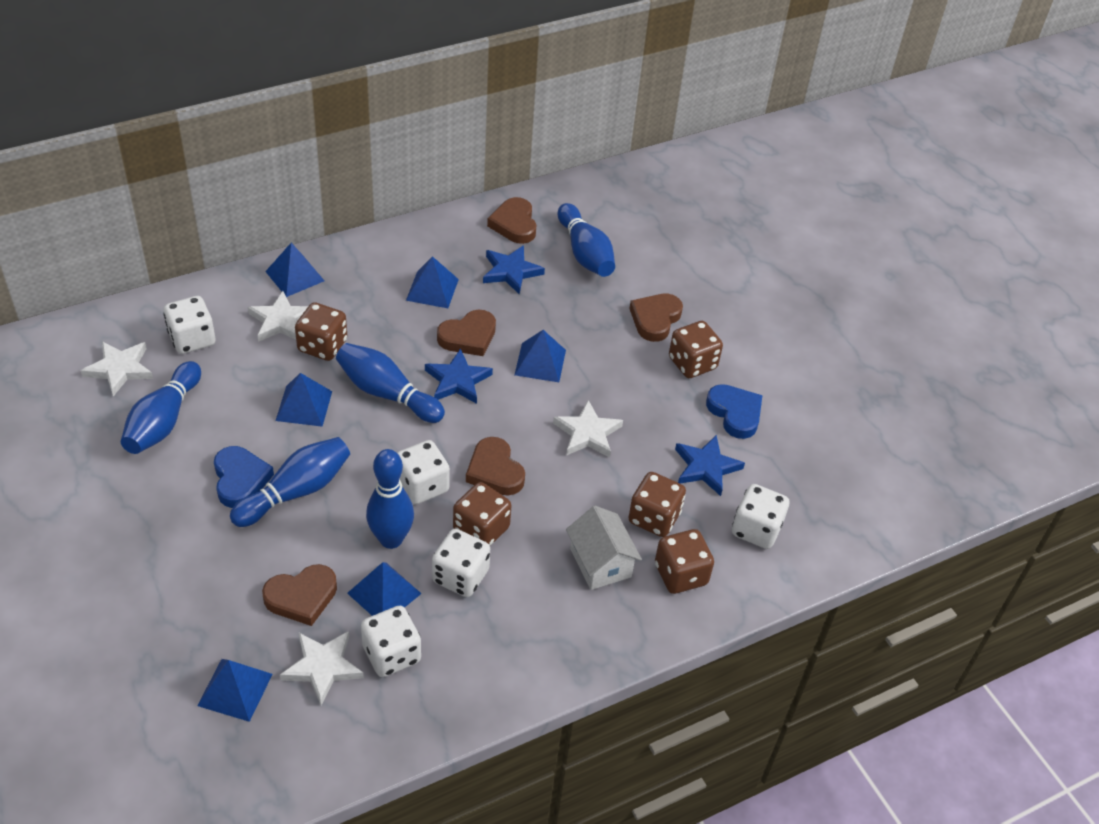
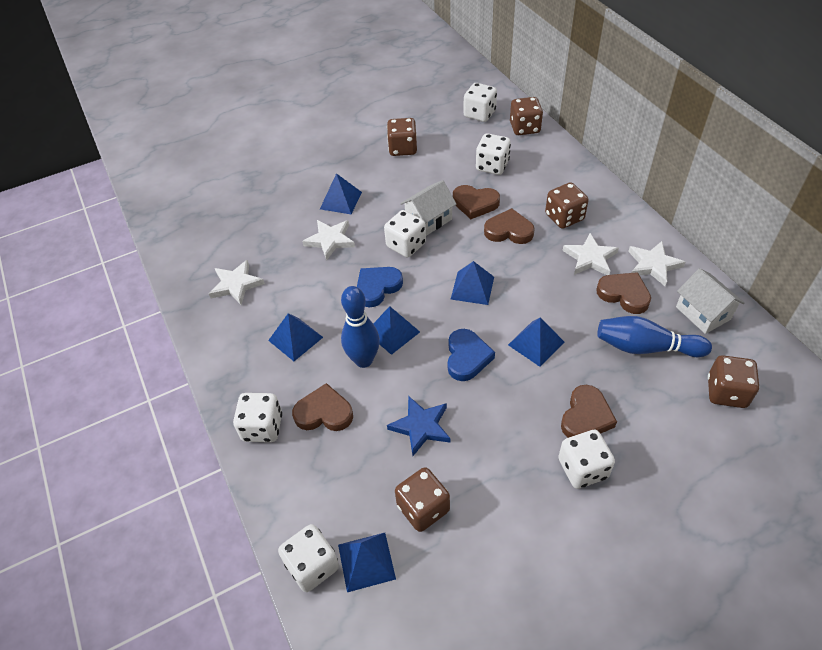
blue bowling pin: 5 -> 2
blue star: 3 -> 1
white dice: 5 -> 6
white house: 1 -> 2

